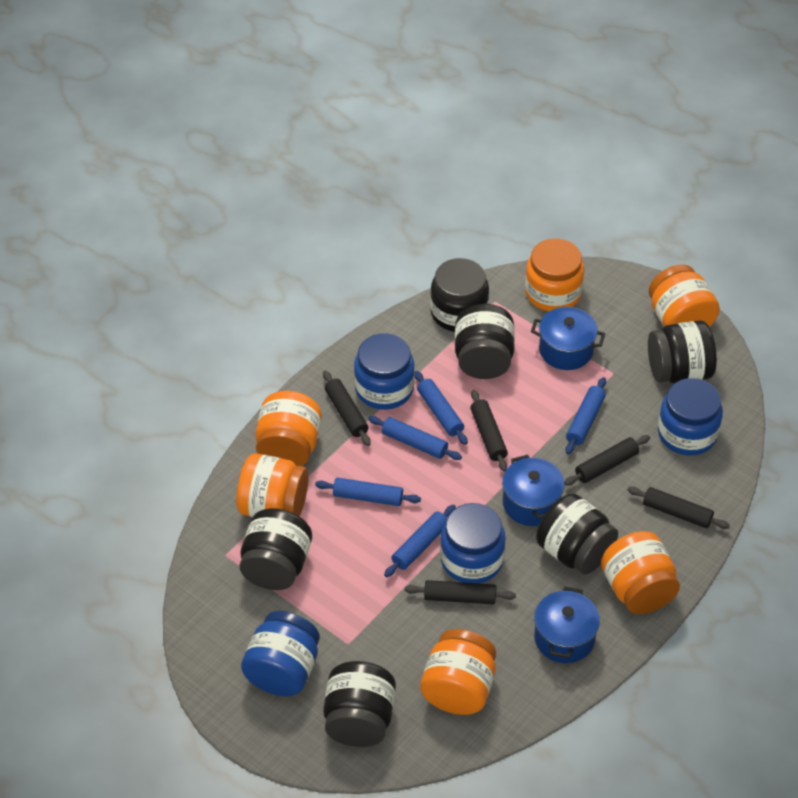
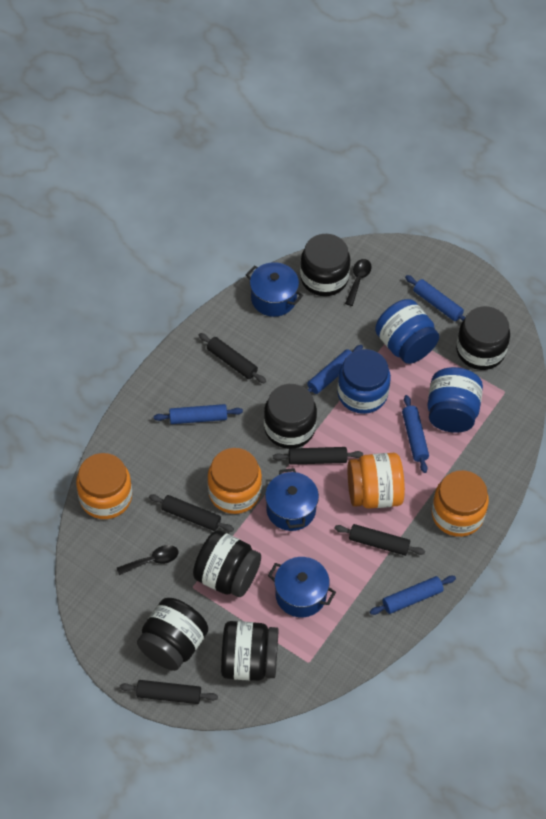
black spoon: 0 -> 2
blue jar: 4 -> 3
orange jar: 6 -> 4

